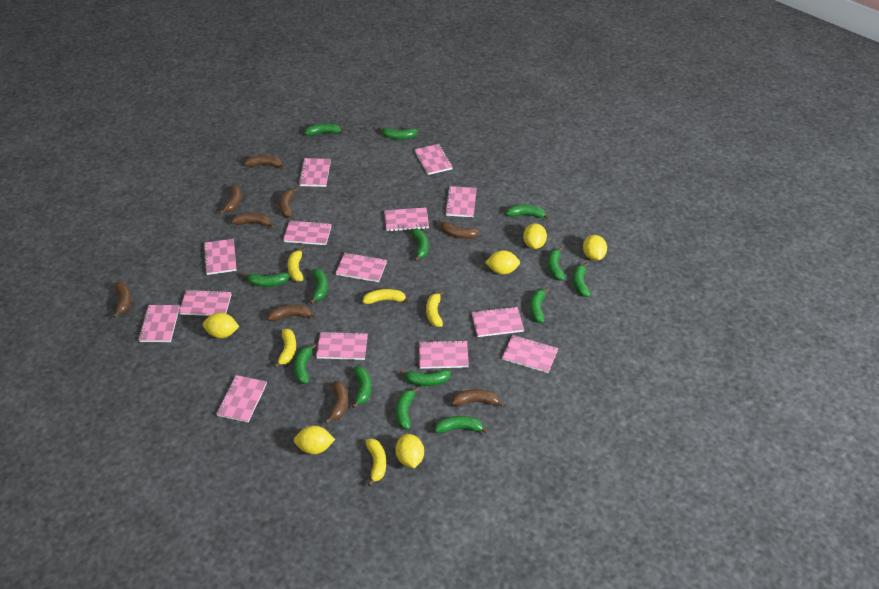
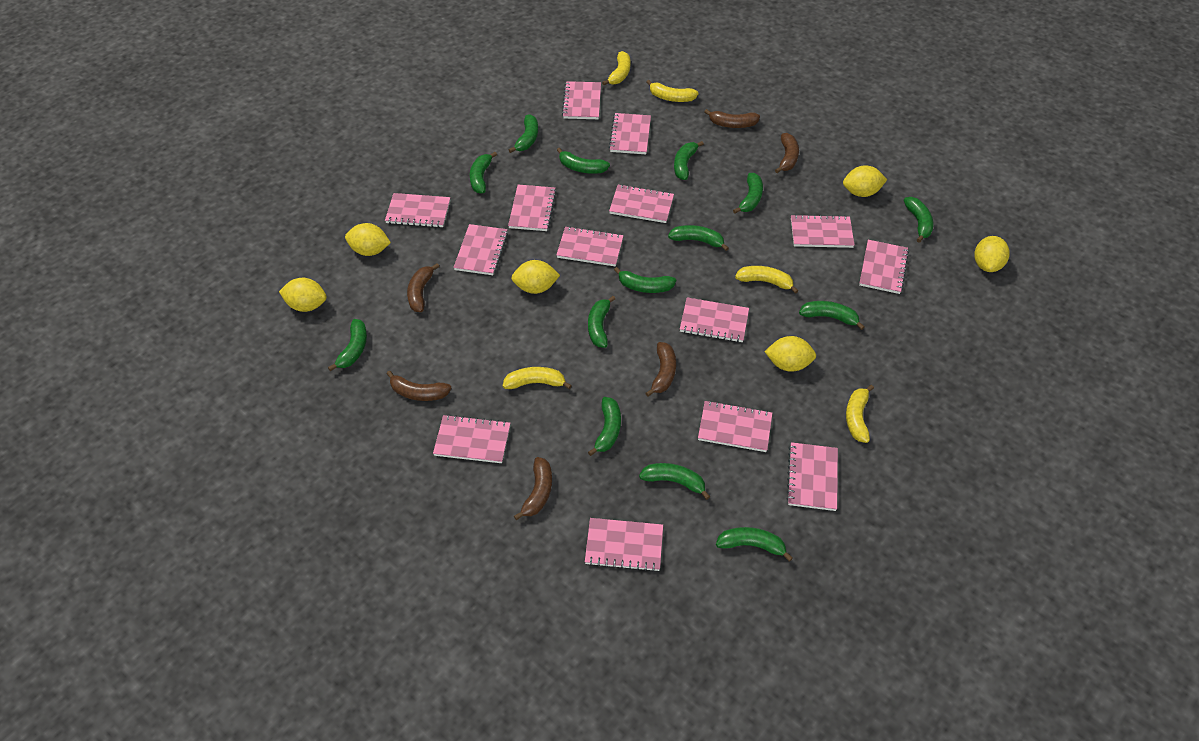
brown banana: 9 -> 6

